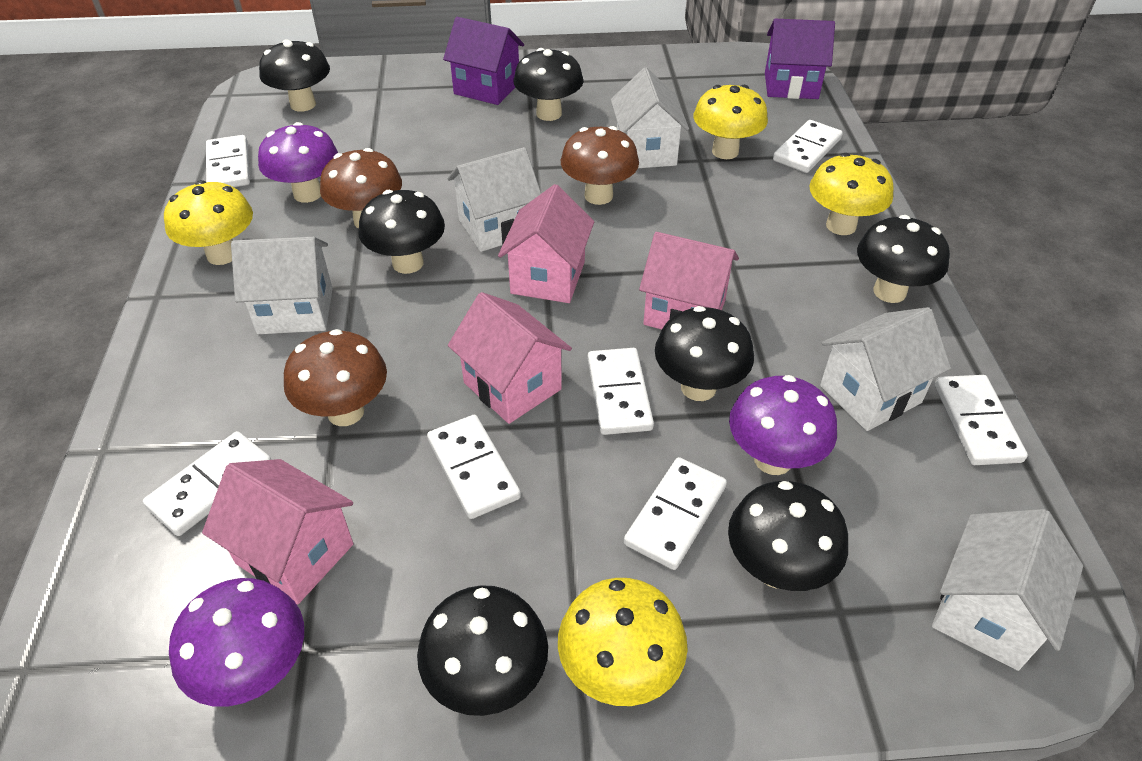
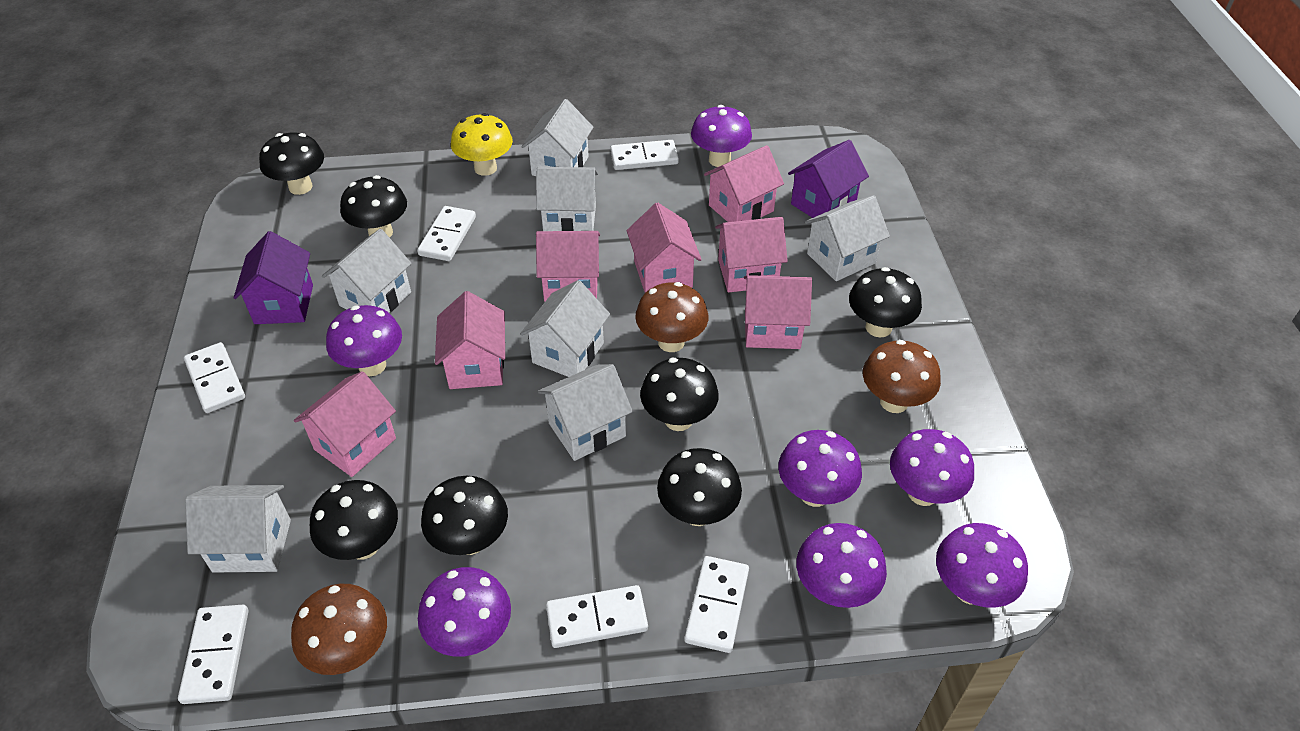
pink house: 4 -> 7
purple mushroom: 3 -> 7
white domino: 7 -> 6
white house: 5 -> 7
yellow mushroom: 4 -> 1

